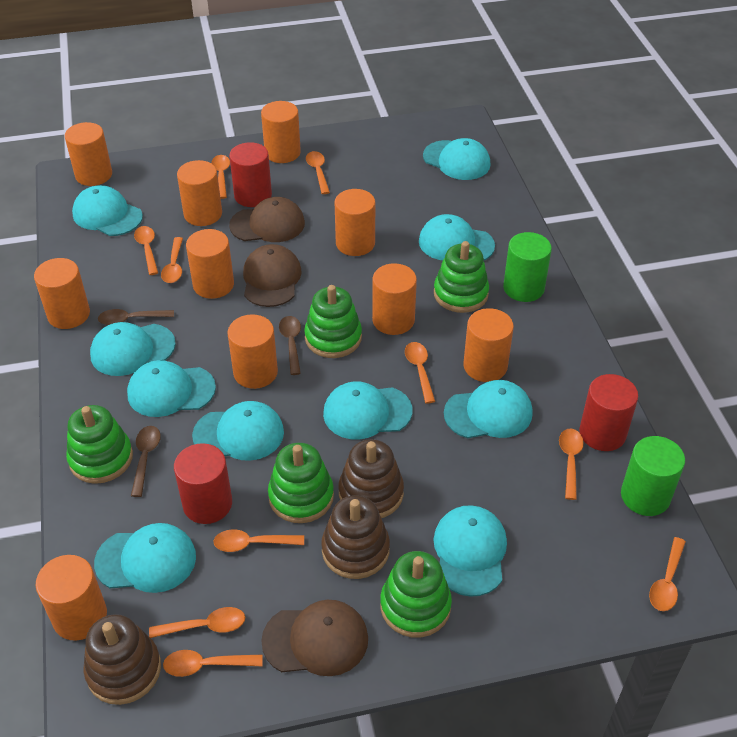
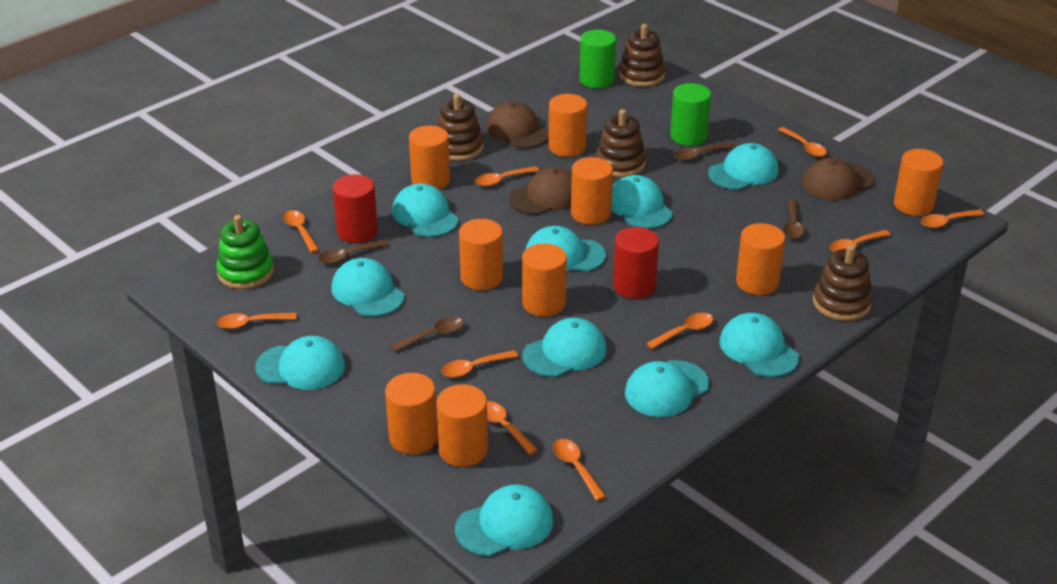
brown spoon: 3 -> 4
brown stacking toy: 3 -> 4
green stacking toy: 5 -> 1
orange cylinder: 10 -> 9
red cylinder: 3 -> 2

